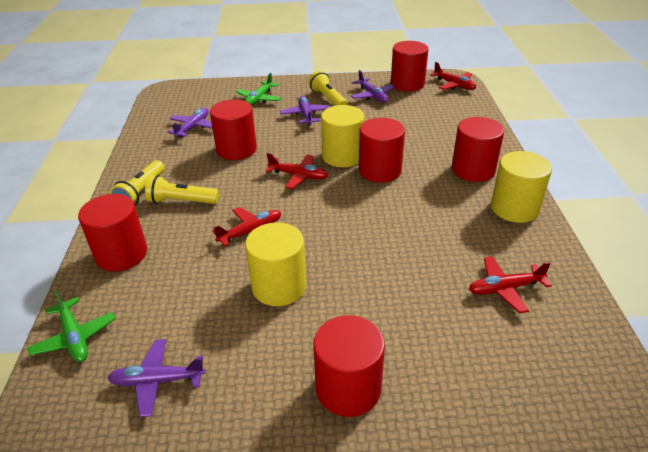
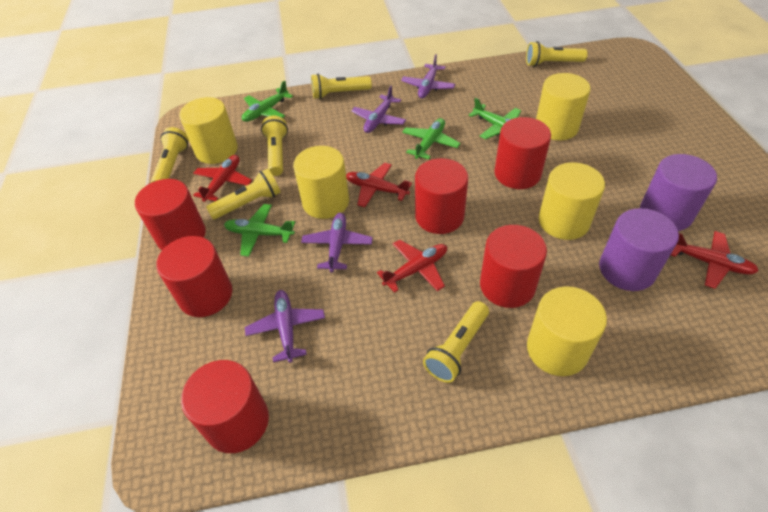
green plane: 2 -> 4
purple cylinder: 0 -> 2
yellow cylinder: 3 -> 5
yellow flashlight: 3 -> 6

